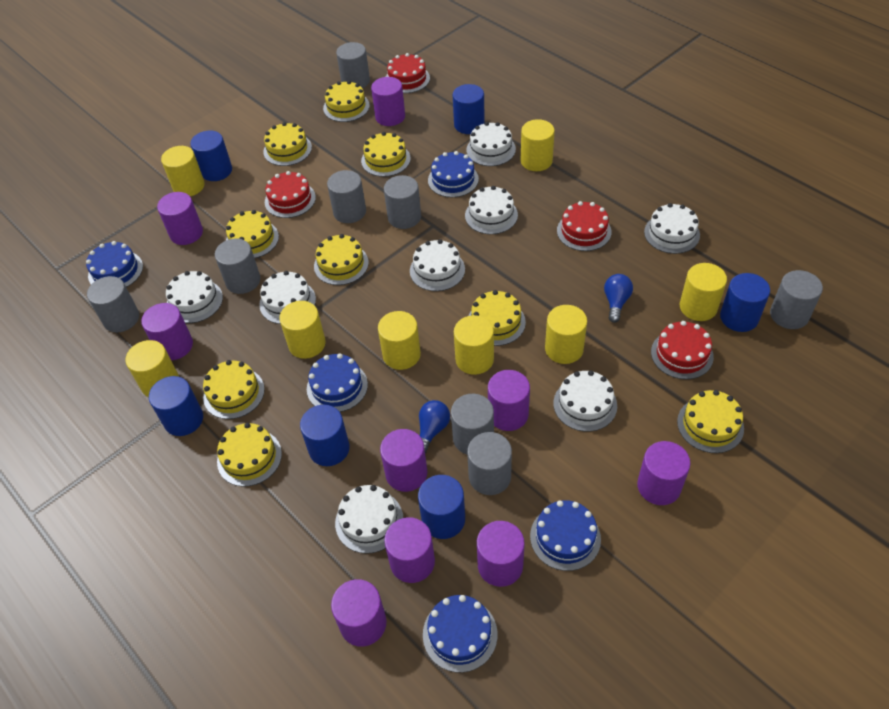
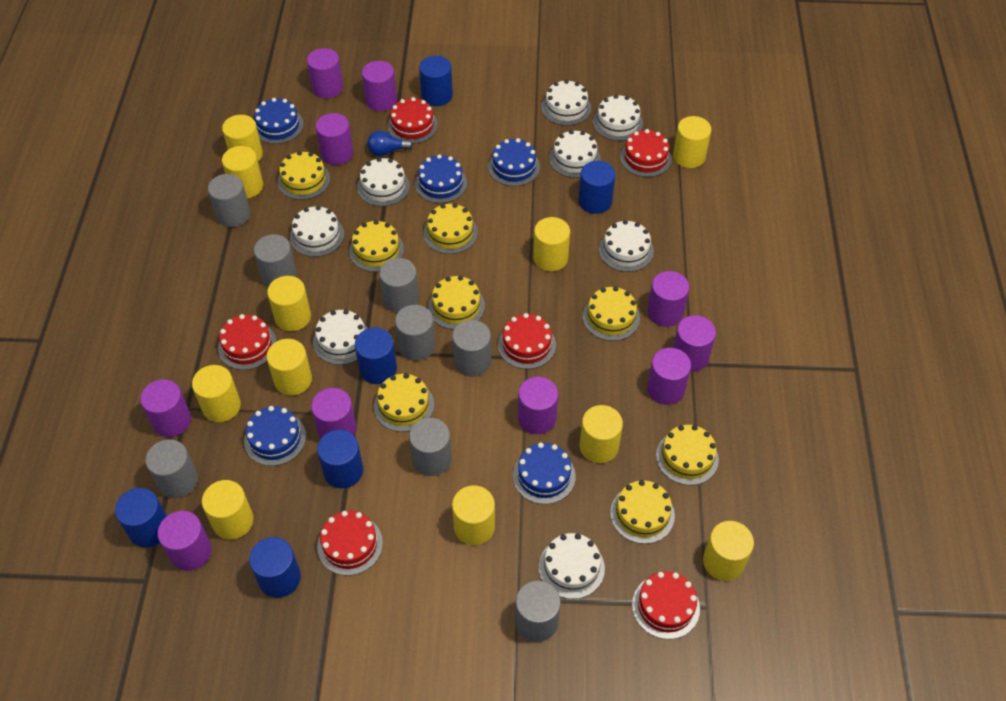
blue light bulb: 2 -> 1
purple cylinder: 9 -> 10
red cake: 4 -> 6
yellow cake: 9 -> 8
yellow cylinder: 8 -> 11

